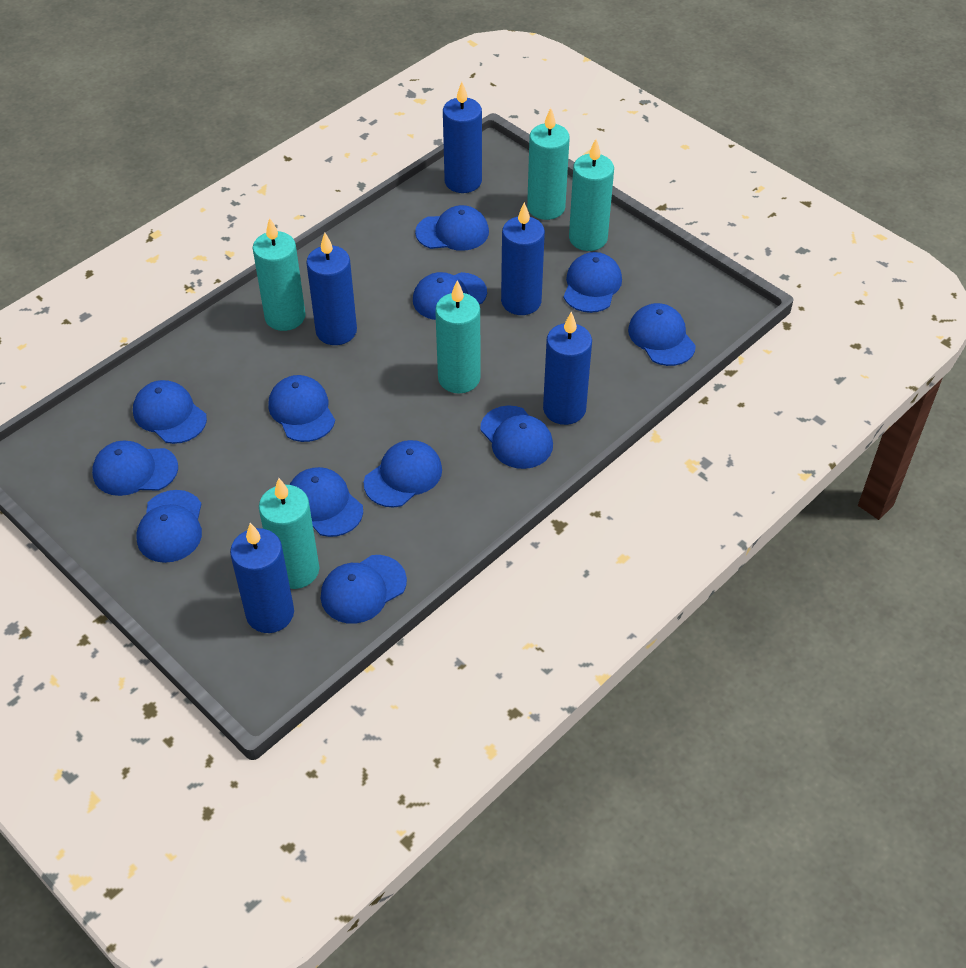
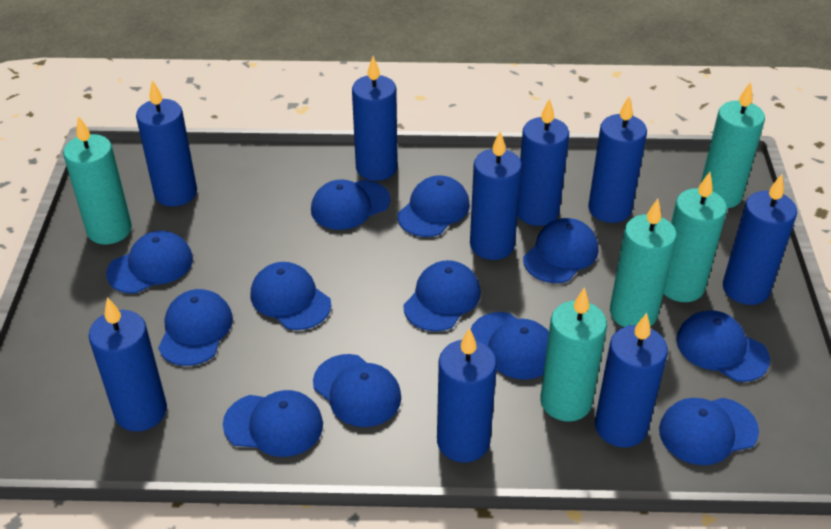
blue candle: 5 -> 9

